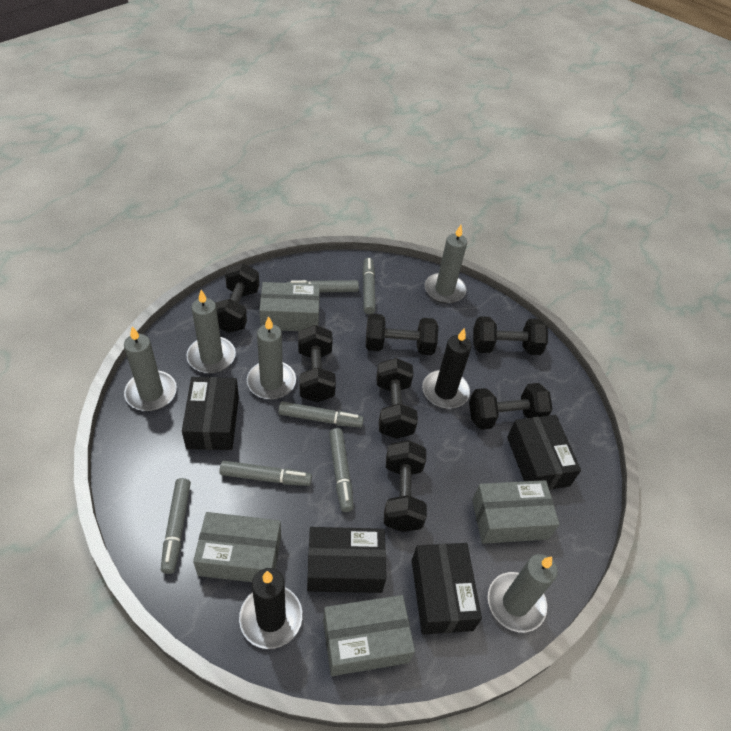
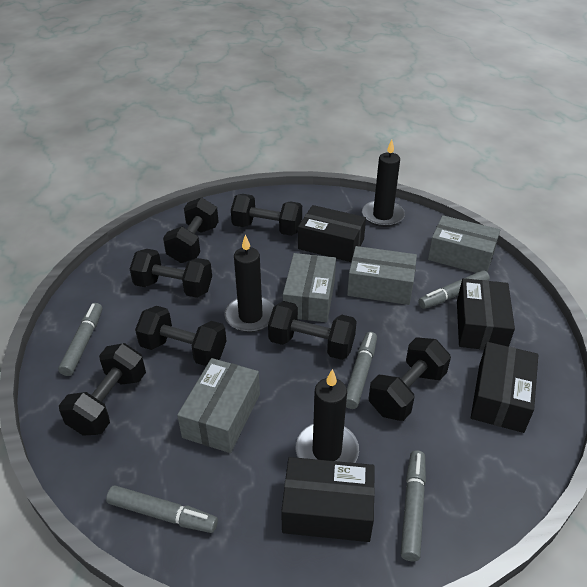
black candle: 2 -> 3
grey candle: 5 -> 0
grey marker: 6 -> 5

